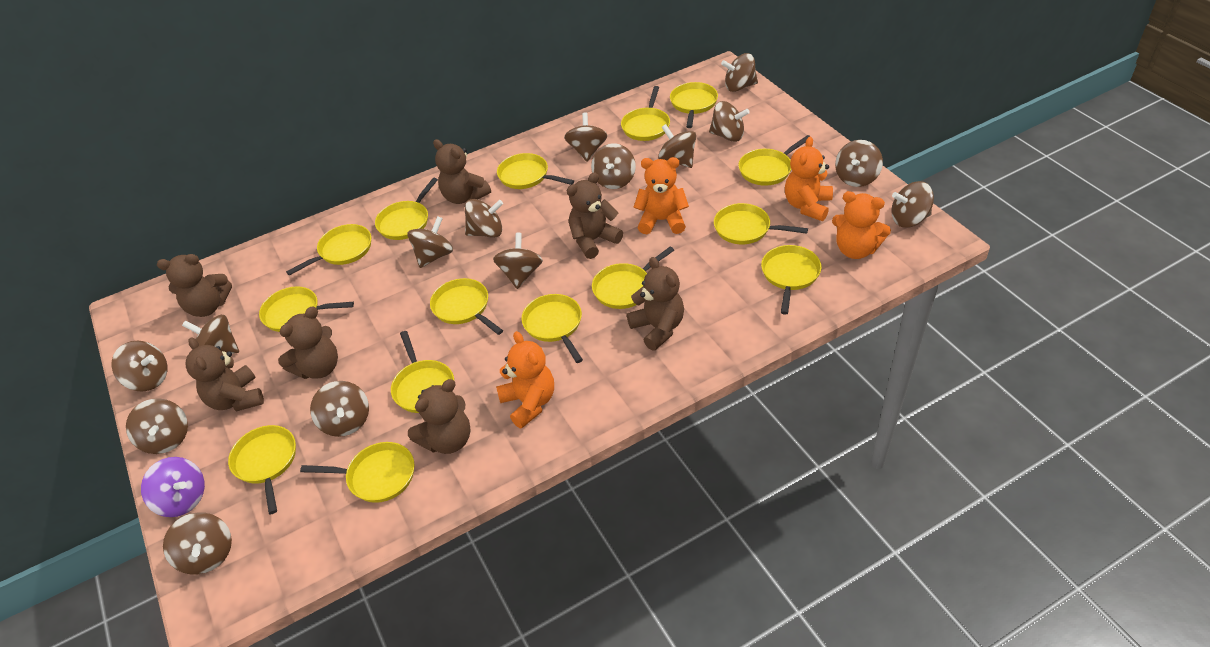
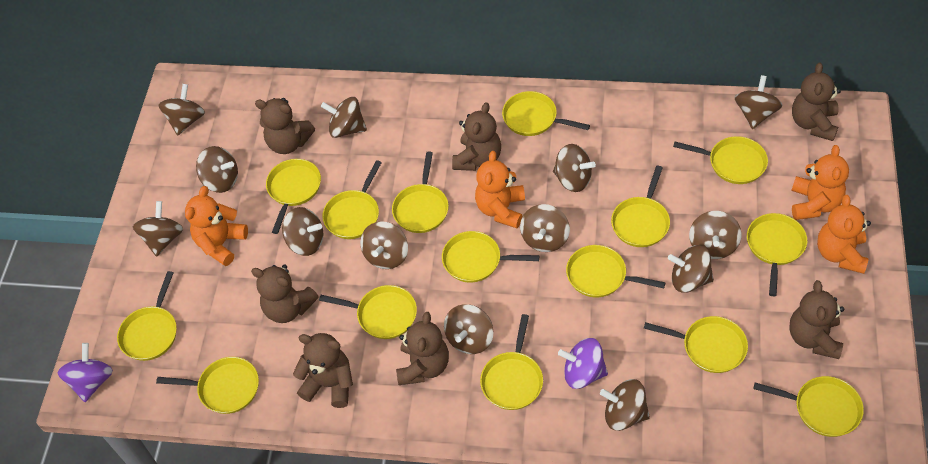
brown spinning top: 15 -> 13
purple spinning top: 1 -> 2

